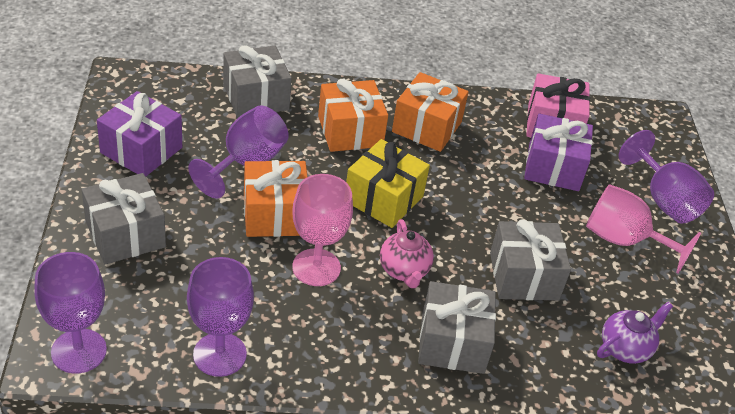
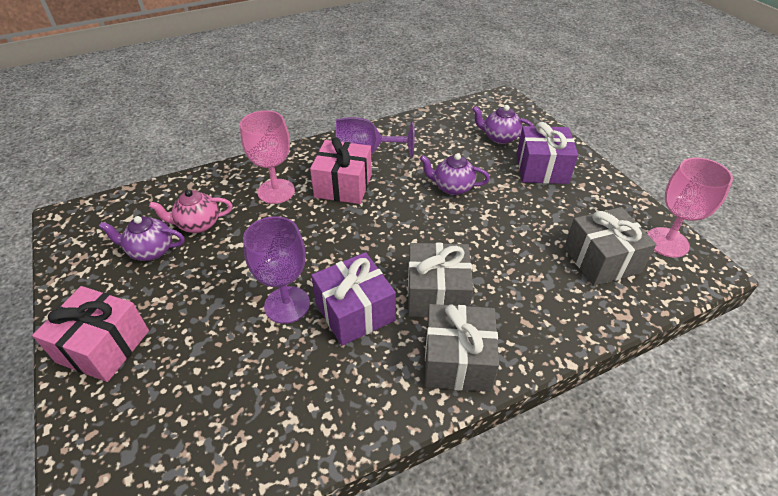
grey gift: 4 -> 3
orange gift: 3 -> 0
pink gift: 1 -> 2
purple goblet: 4 -> 2
purple teapot: 1 -> 3
yellow gift: 1 -> 0

